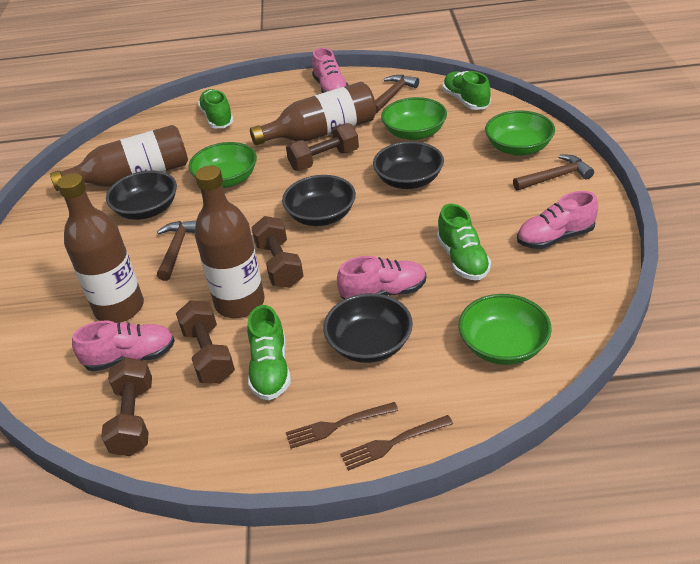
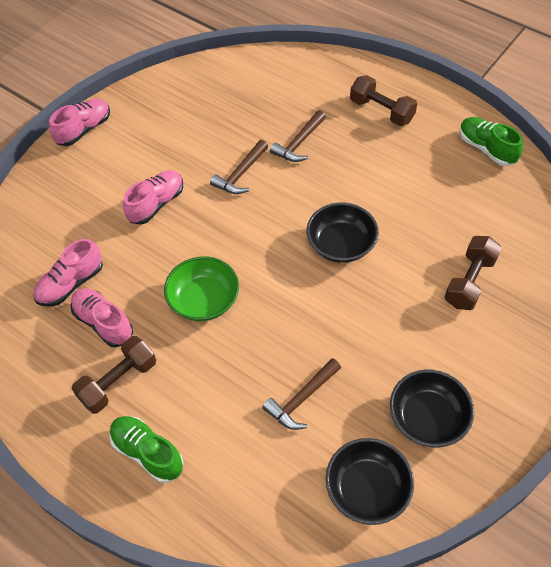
black bowl: 4 -> 3
brown bottle: 4 -> 0
brown dumbbell: 4 -> 3
brown fork: 2 -> 0
green bowl: 4 -> 1
green shoe: 4 -> 2

